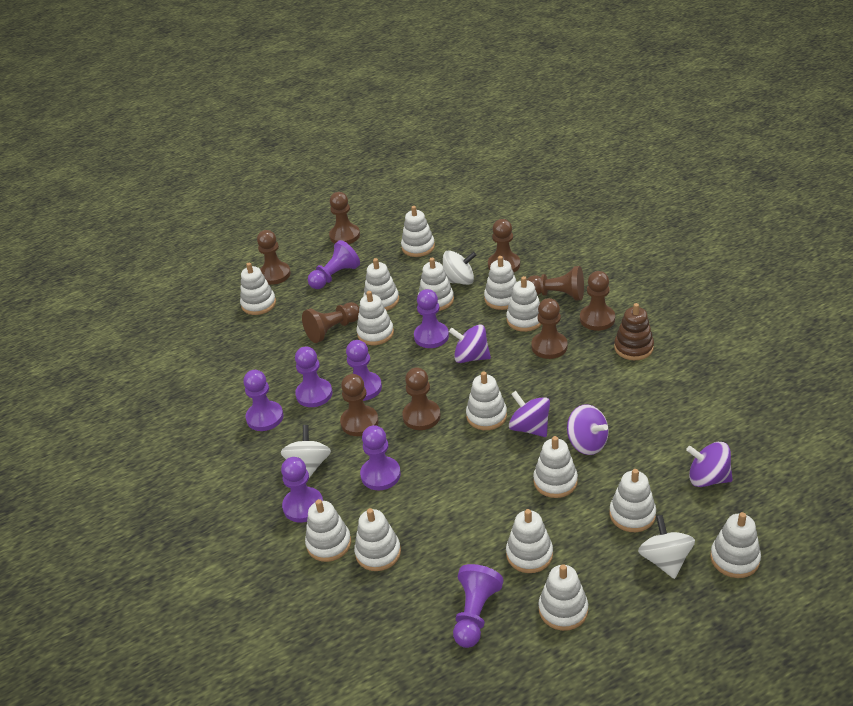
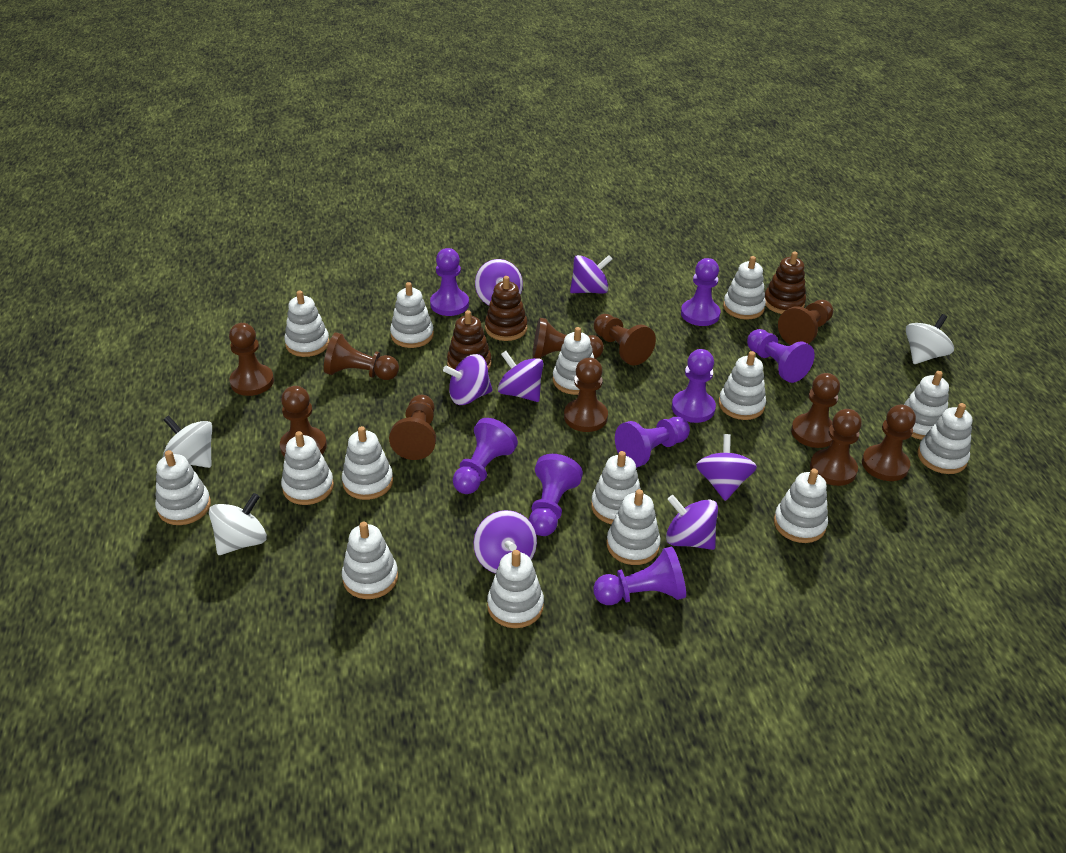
brown pawn: 9 -> 11
brown stacking toy: 1 -> 3
purple spinning top: 4 -> 7

